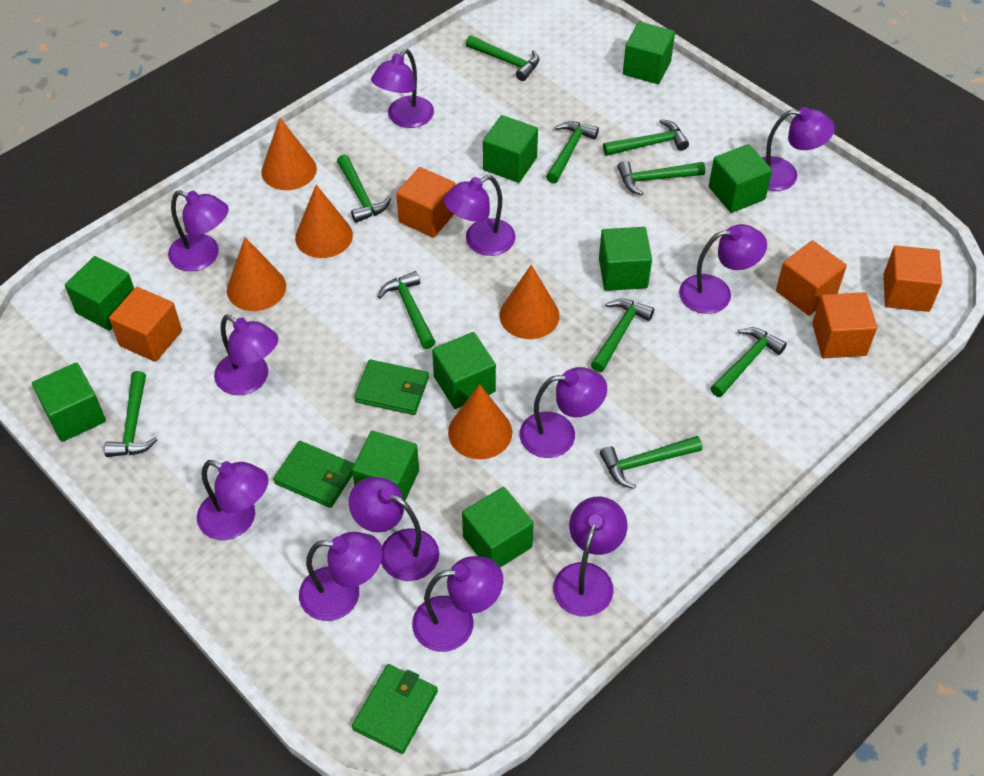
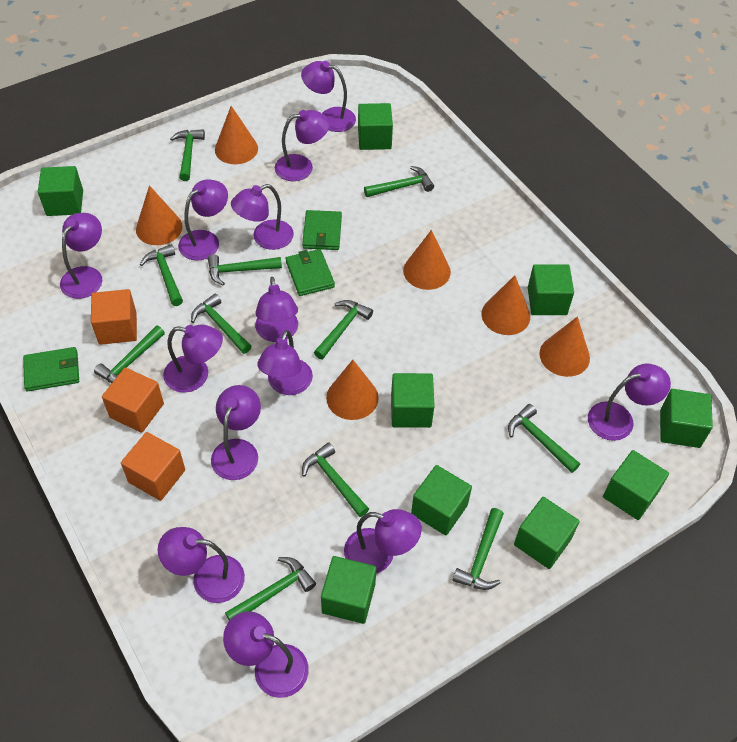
green hammer: 10 -> 11
orange cone: 5 -> 6
orange cube: 5 -> 3
purple lamp: 12 -> 13

